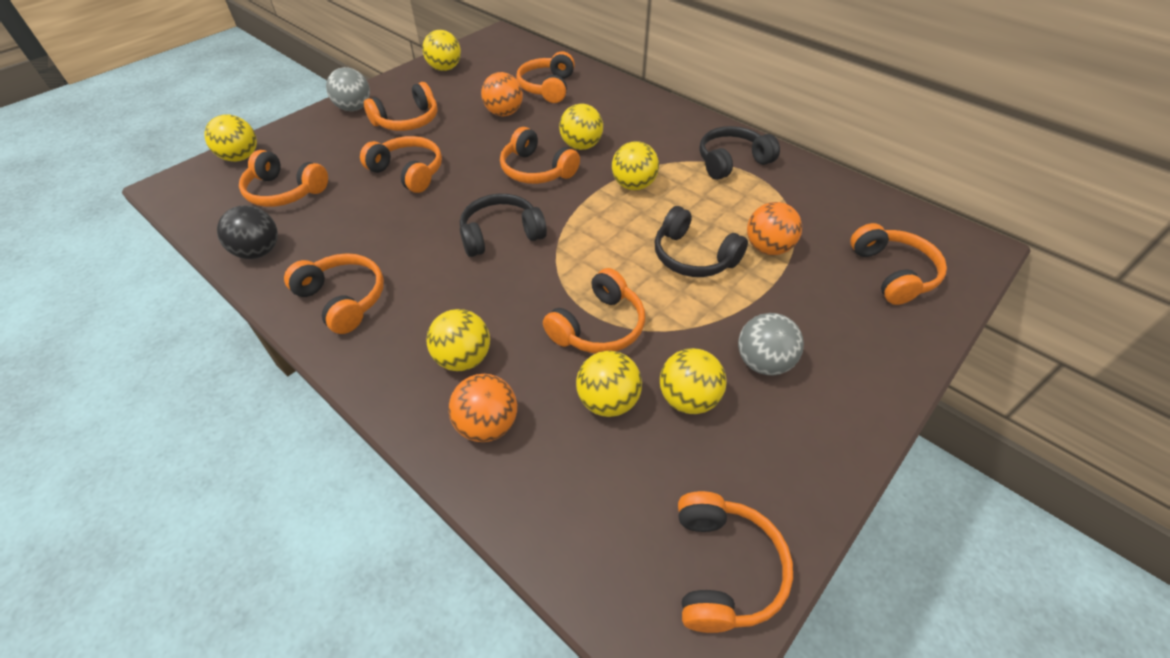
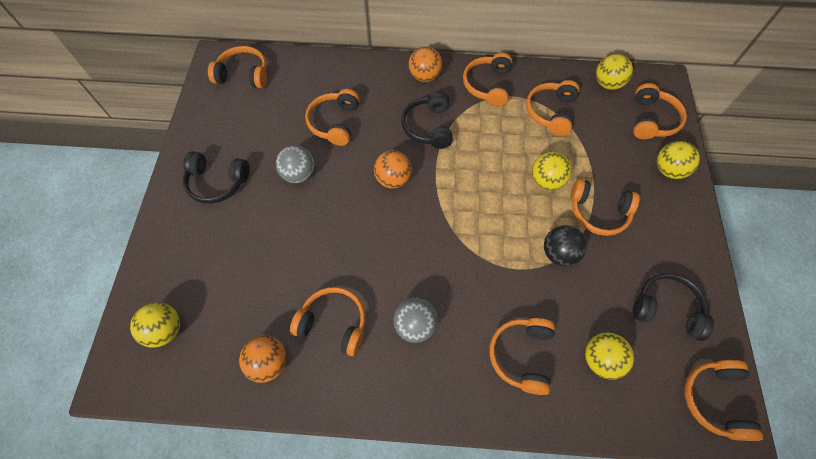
yellow ball: 7 -> 5

